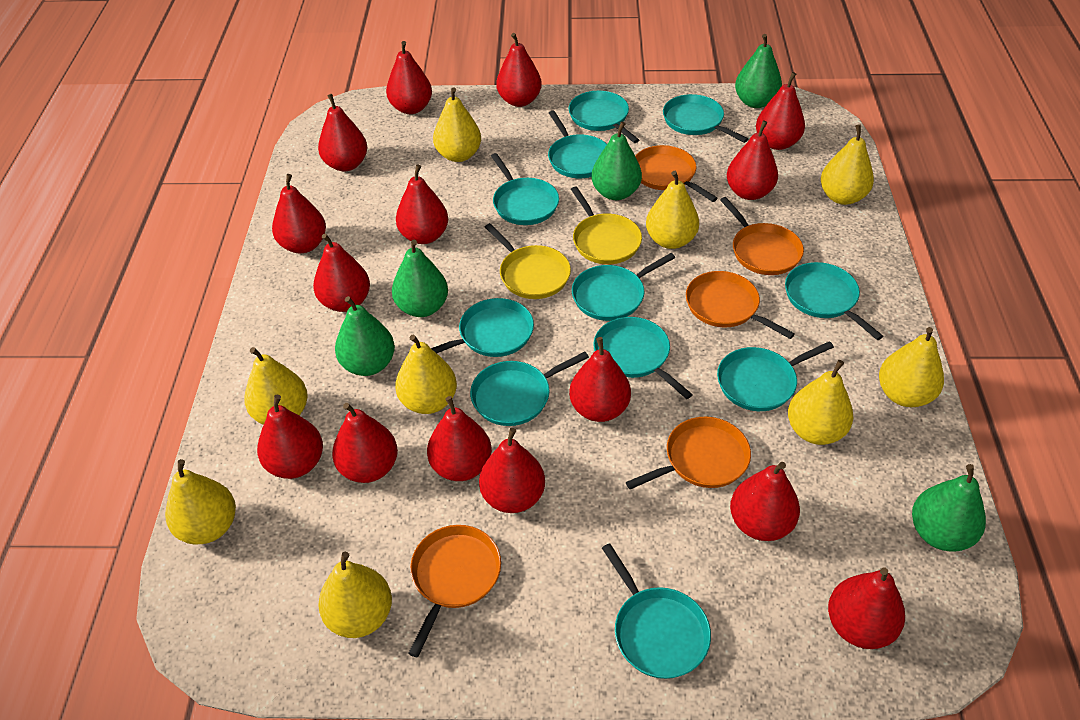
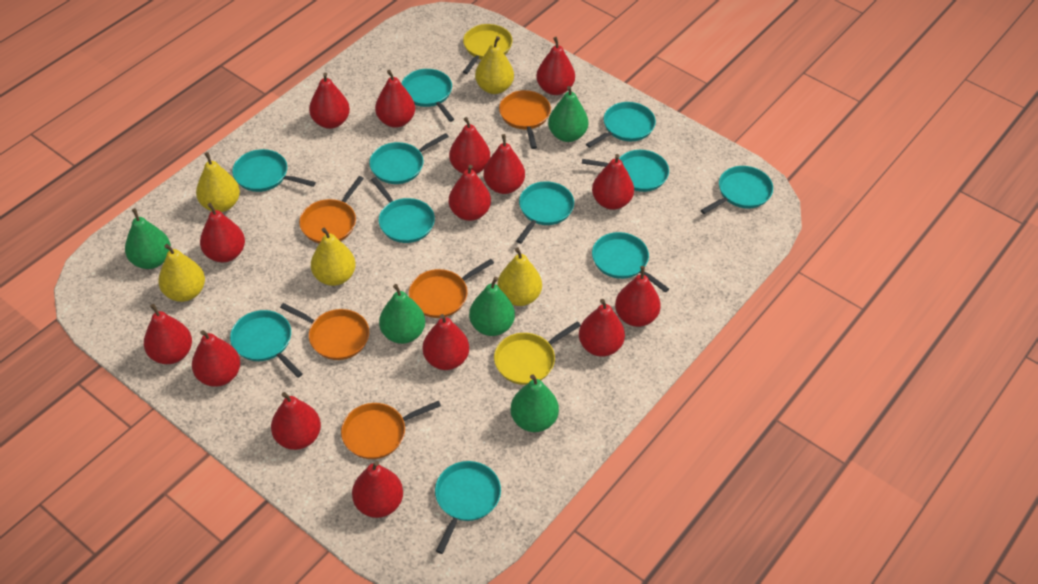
yellow pear: 9 -> 5

